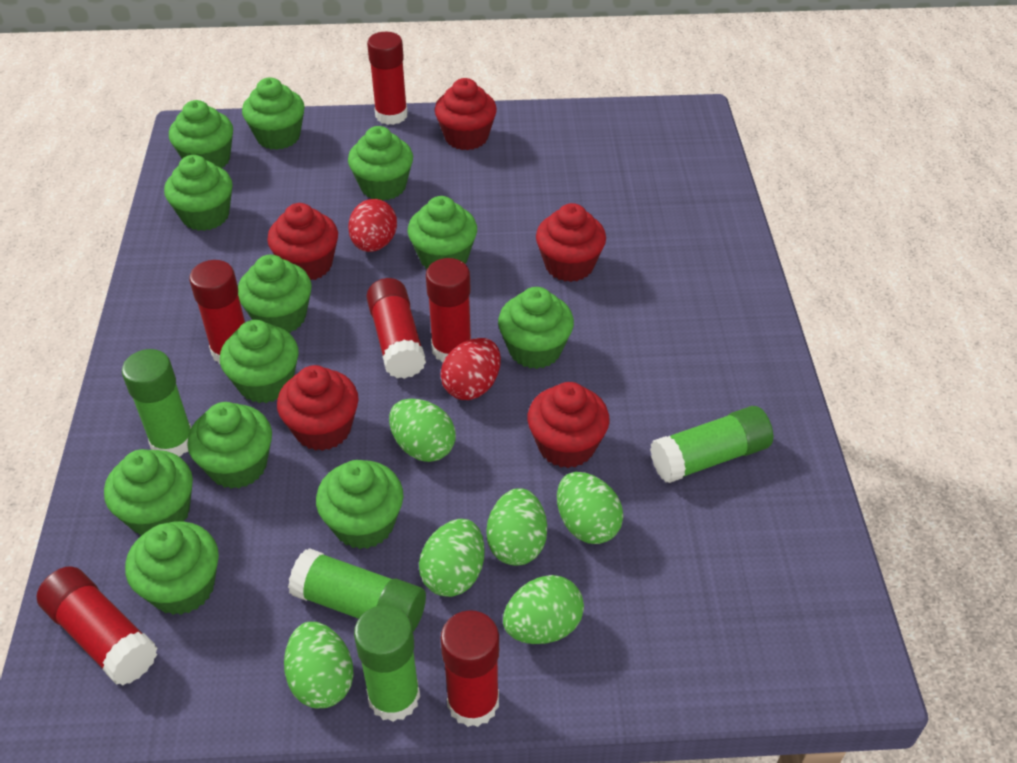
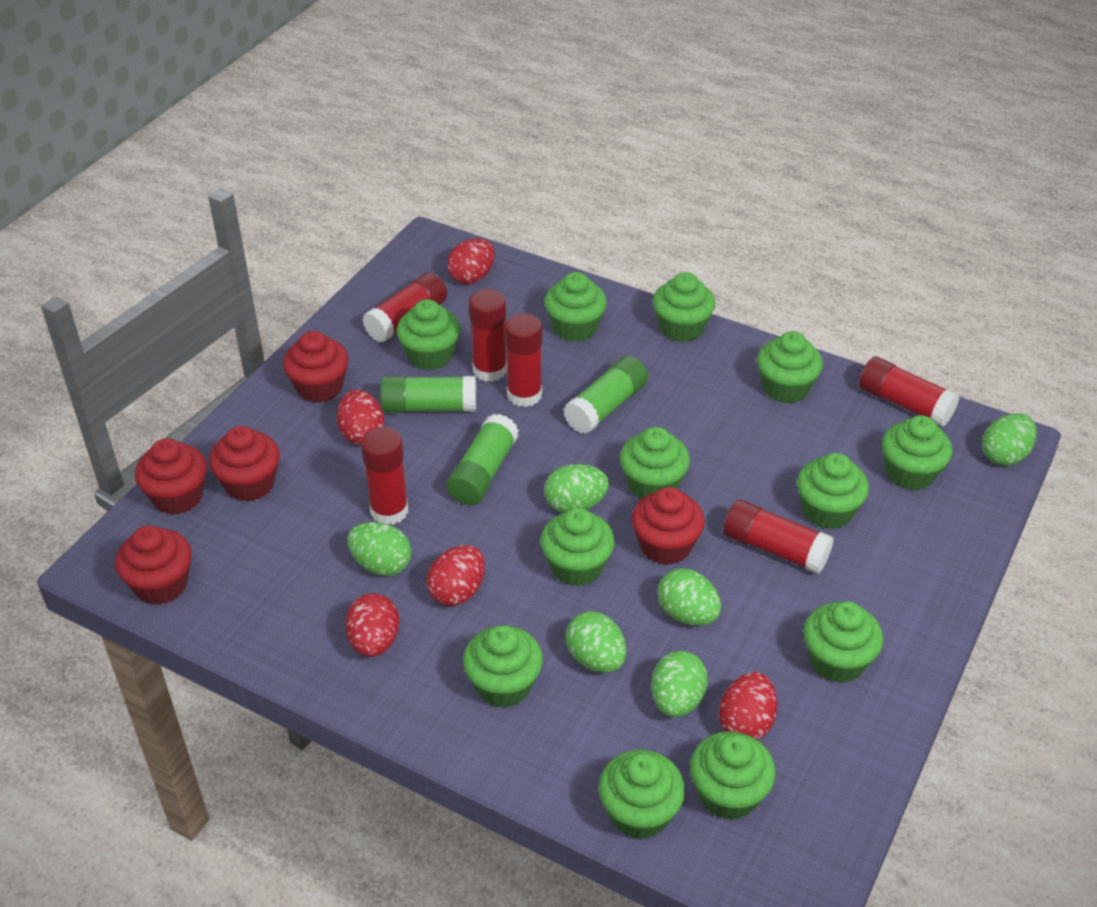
green glue stick: 4 -> 3
red egg: 2 -> 5

